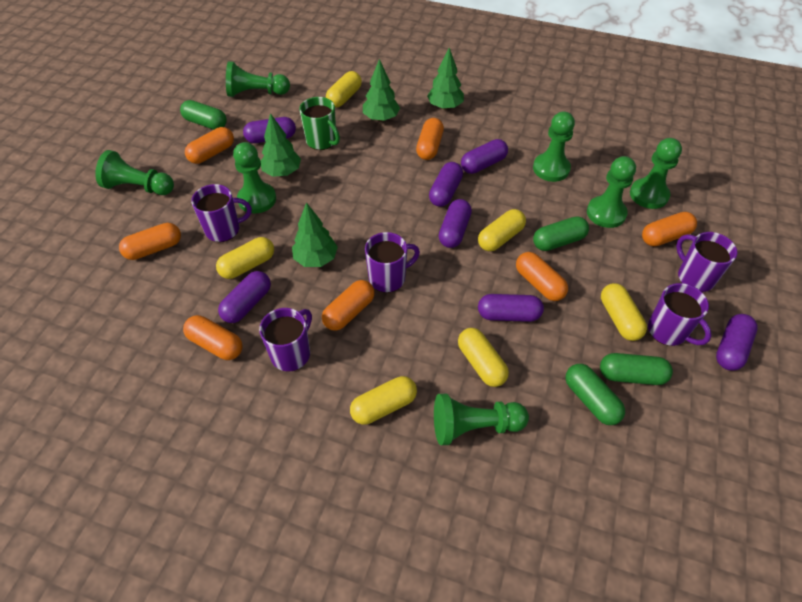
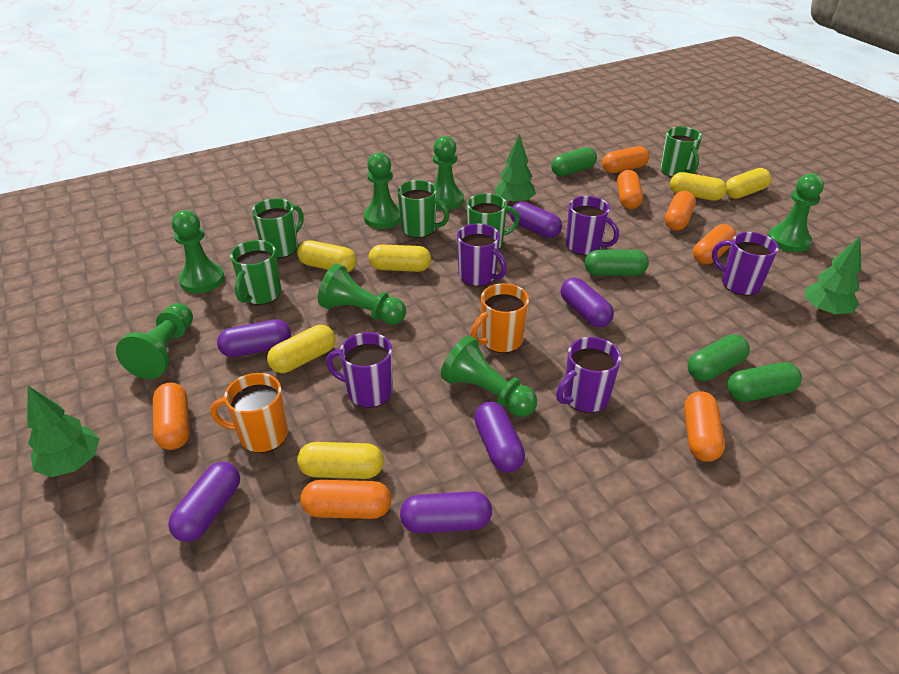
green mug: 1 -> 5
green tree: 4 -> 3
orange mug: 0 -> 2
purple capsule: 7 -> 6

